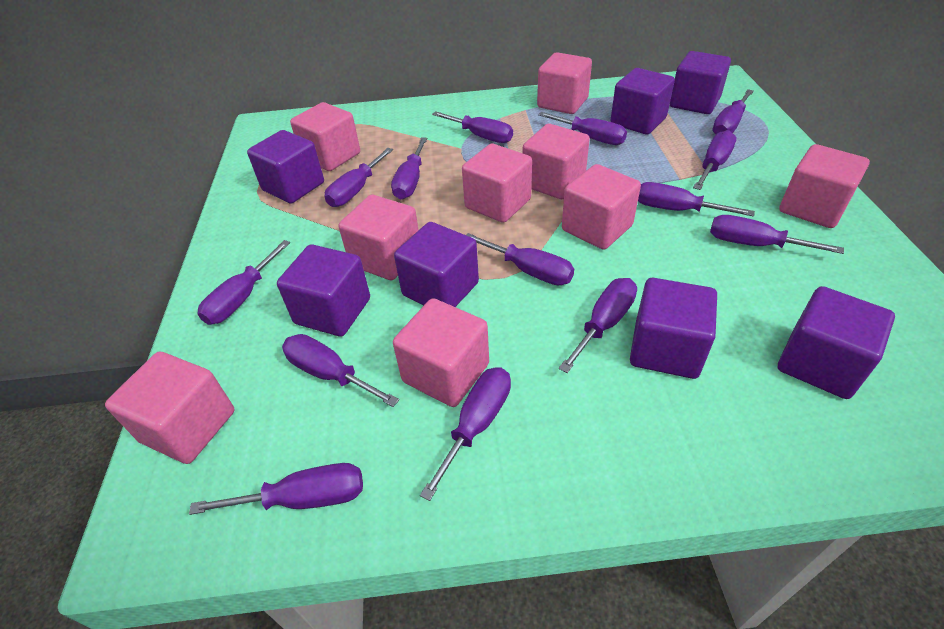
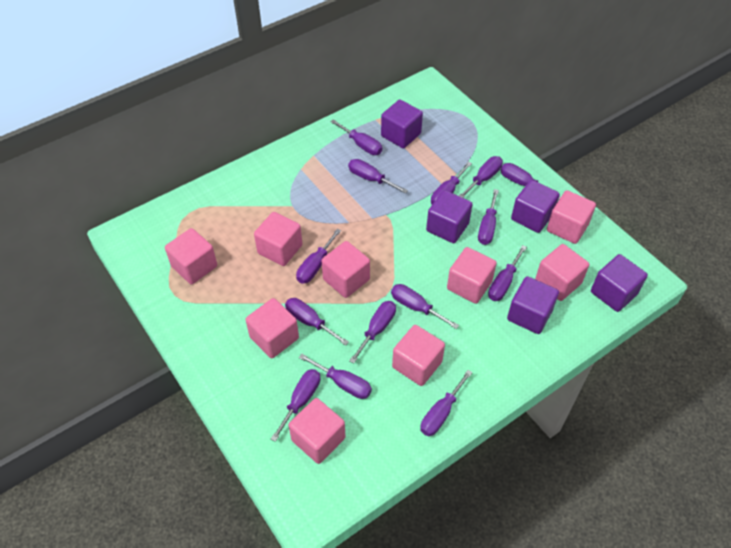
purple cube: 7 -> 5

